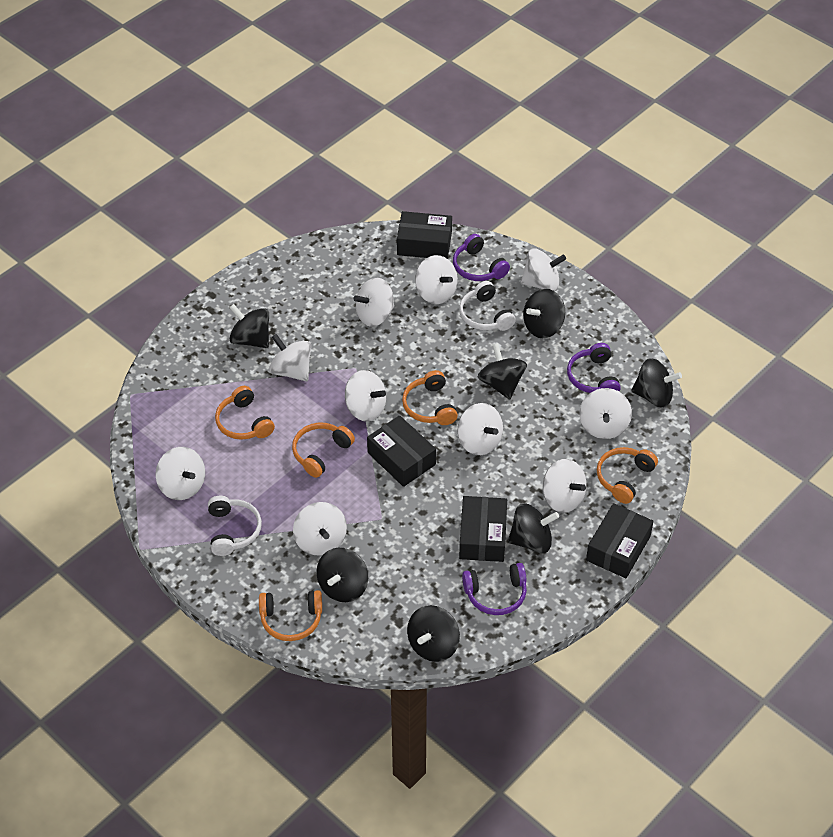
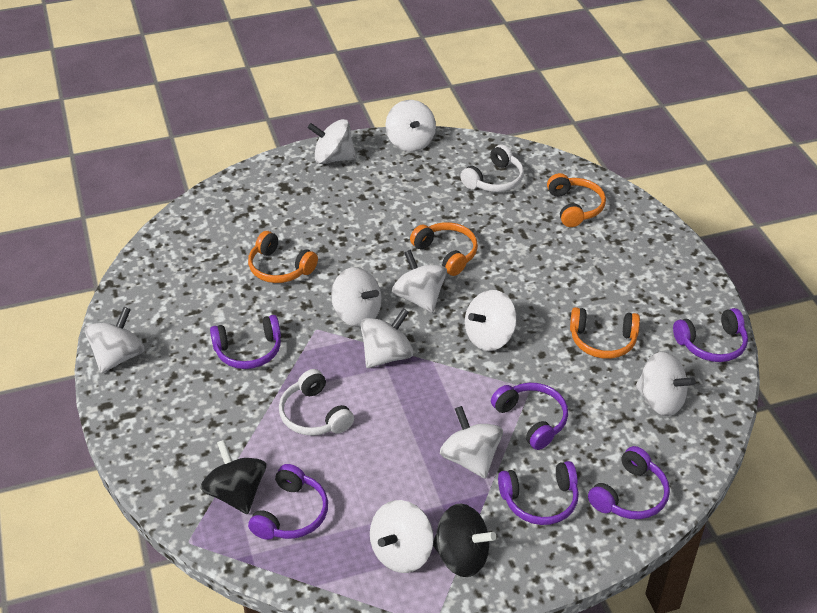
black box: 4 -> 0
black spinning top: 7 -> 2
orange headphones: 5 -> 4
purple headphones: 3 -> 6

